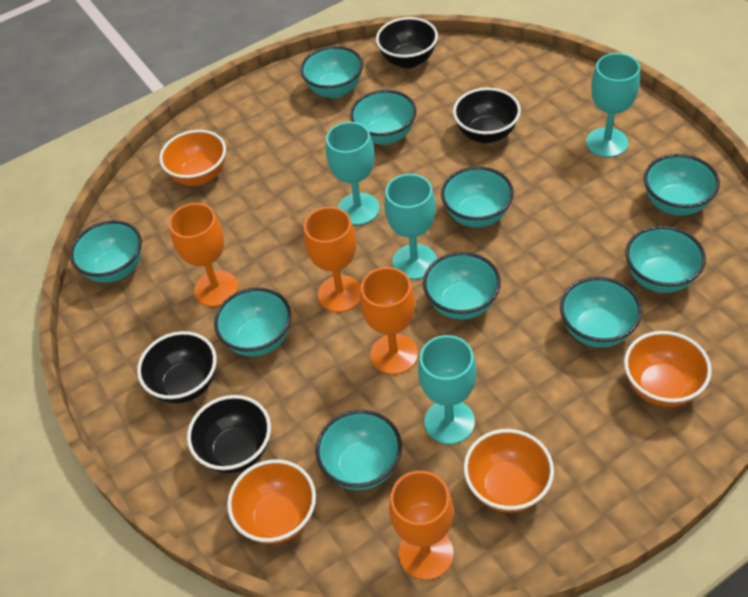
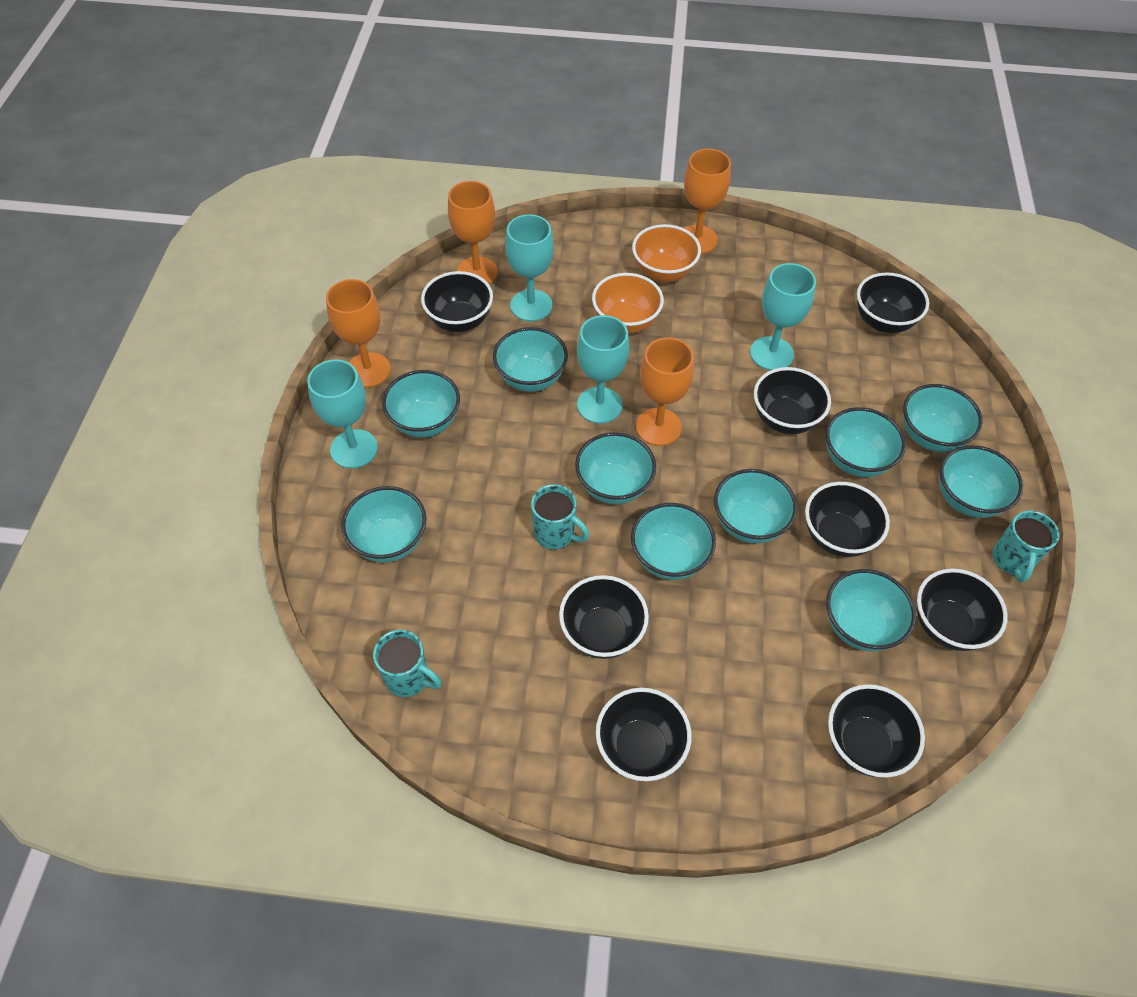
black bowl: 4 -> 8
orange bowl: 4 -> 2
turquoise mug: 0 -> 3

